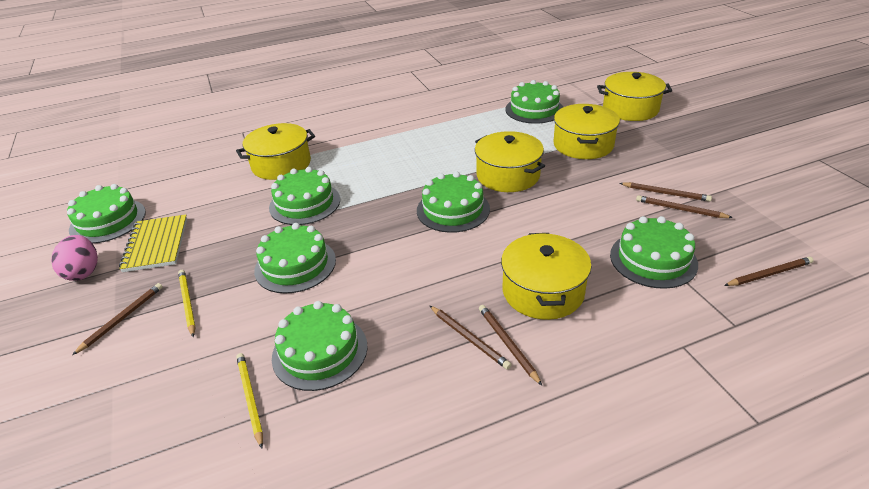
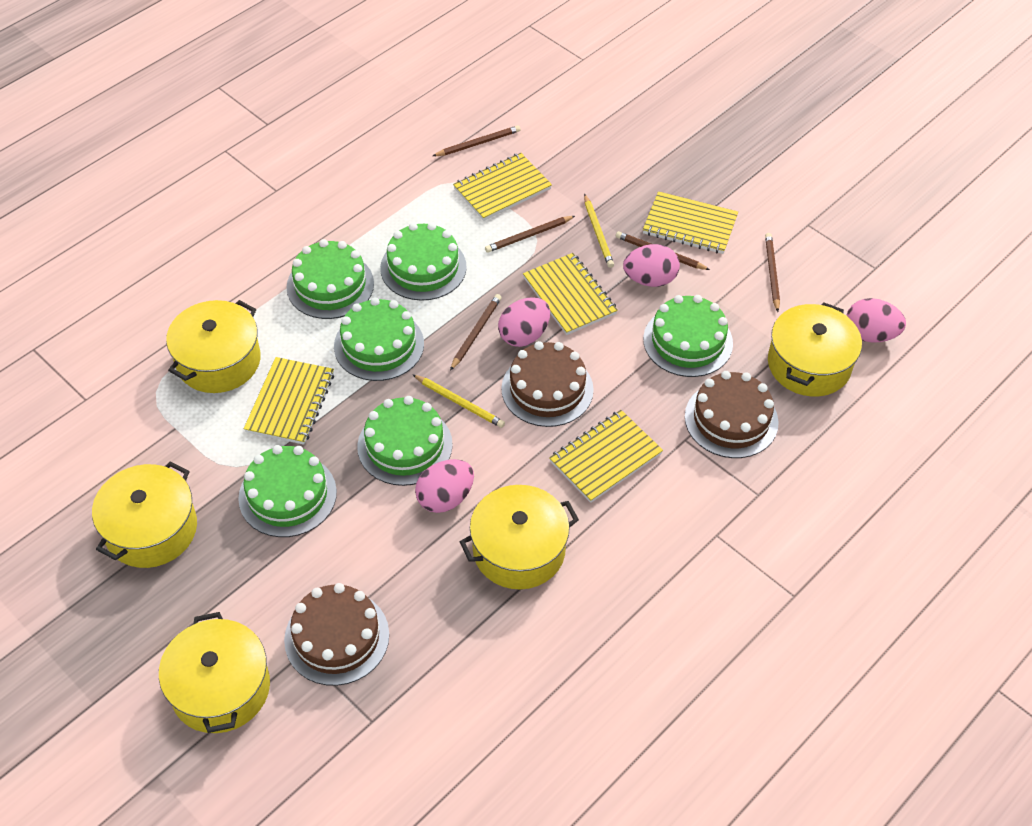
brown cake: 0 -> 3
brown pencil: 6 -> 5
green cake: 7 -> 6
pink egg: 1 -> 4
yellow notebook: 1 -> 5

